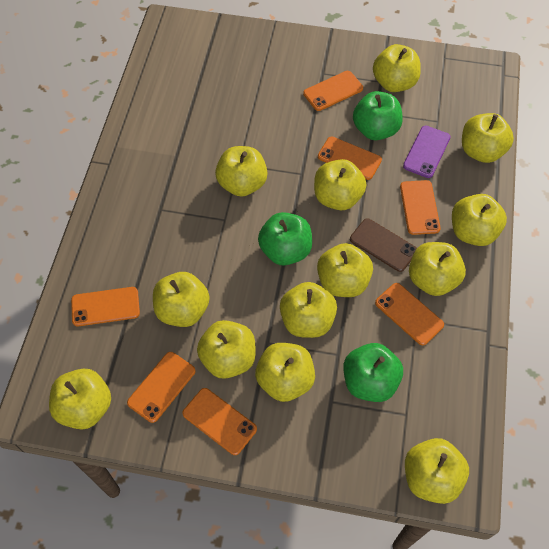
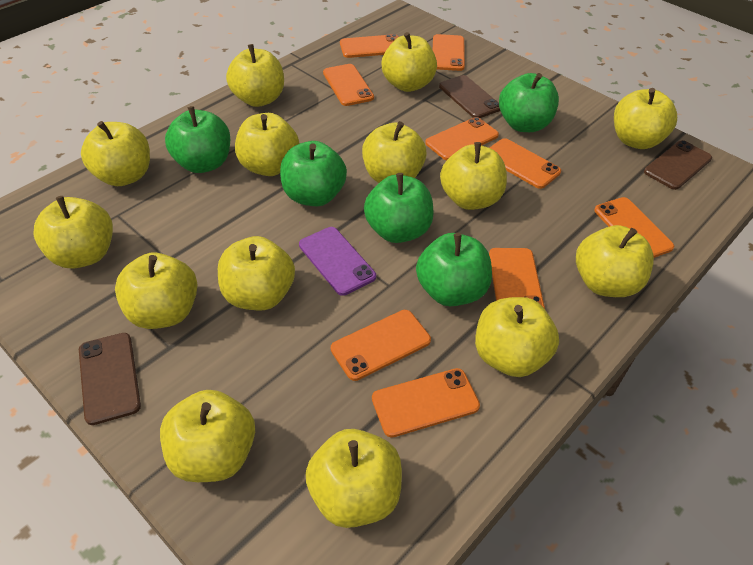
brown phone: 1 -> 3
green apple: 3 -> 5
orange phone: 7 -> 9
yellow apple: 13 -> 14

